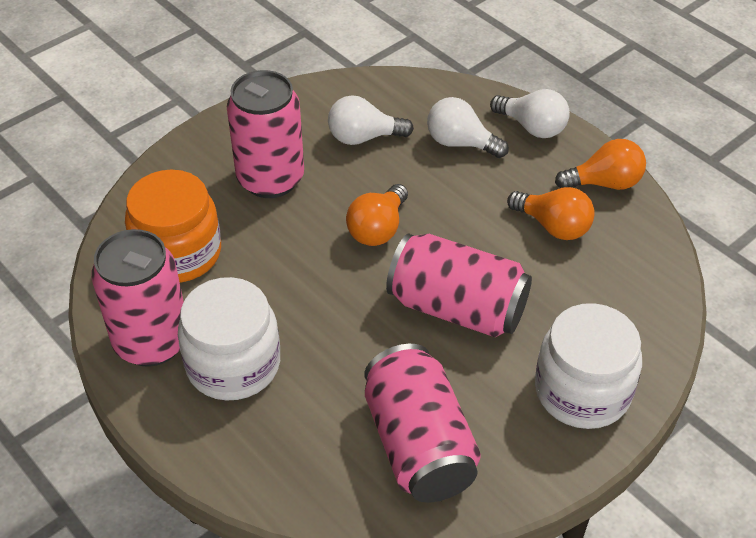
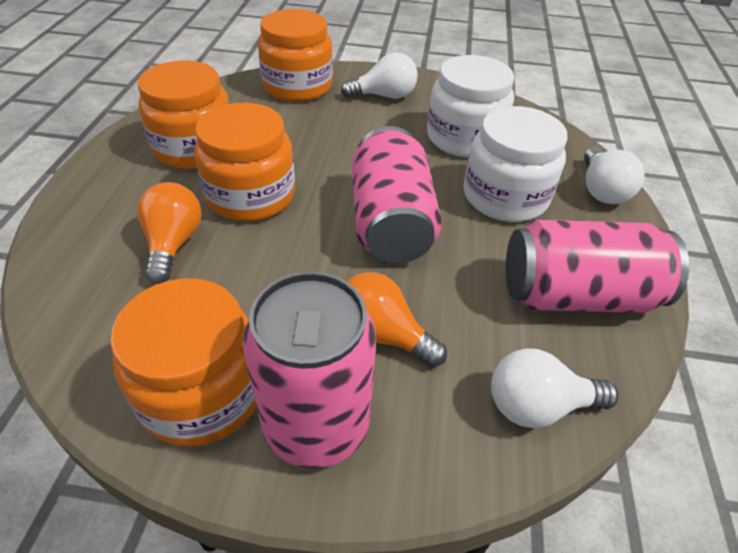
orange jar: 1 -> 4
orange light bulb: 3 -> 2
pink can: 4 -> 3

